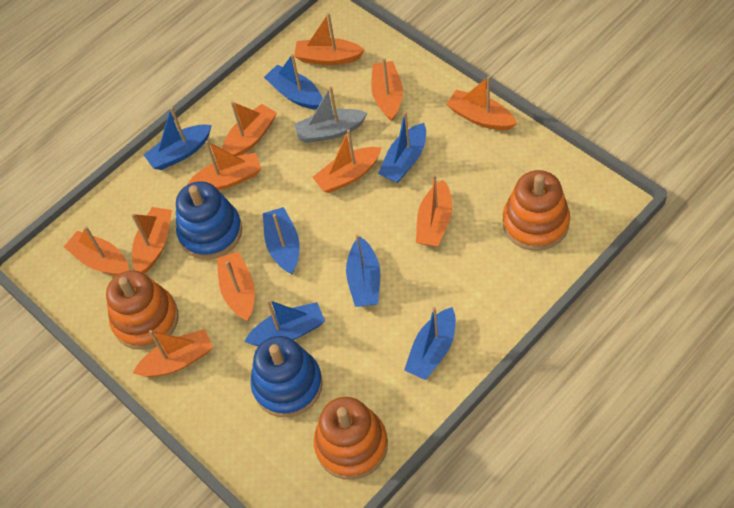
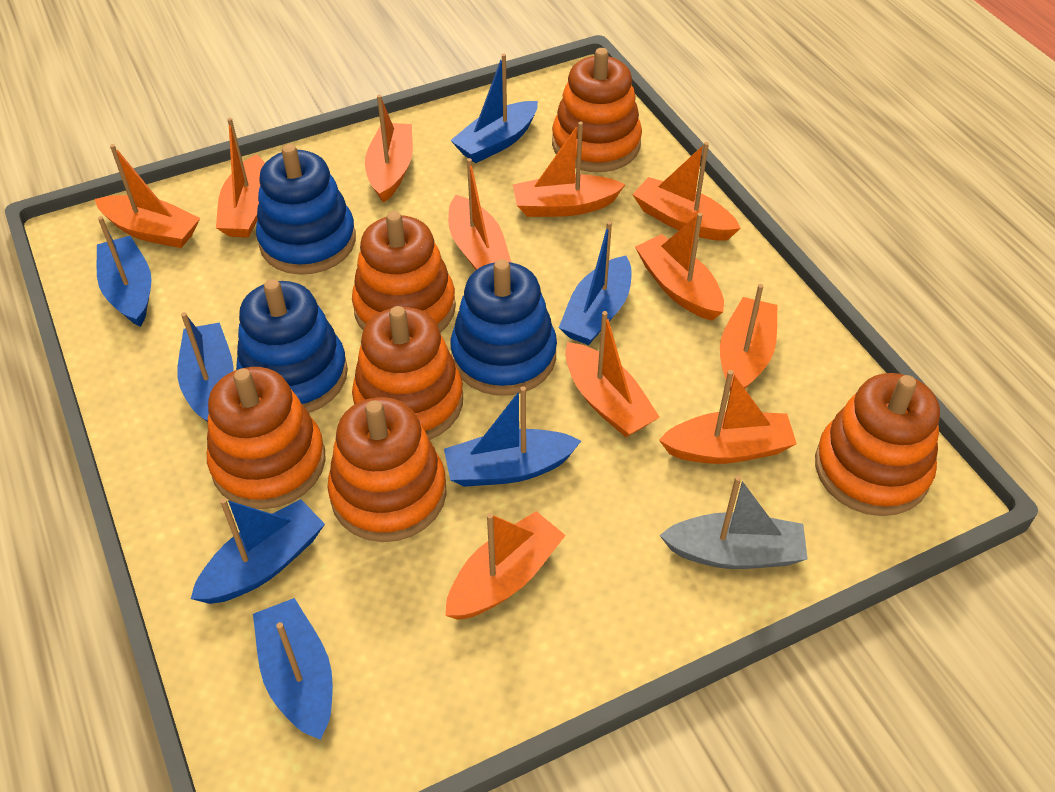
blue stacking toy: 2 -> 3
orange stacking toy: 3 -> 6

